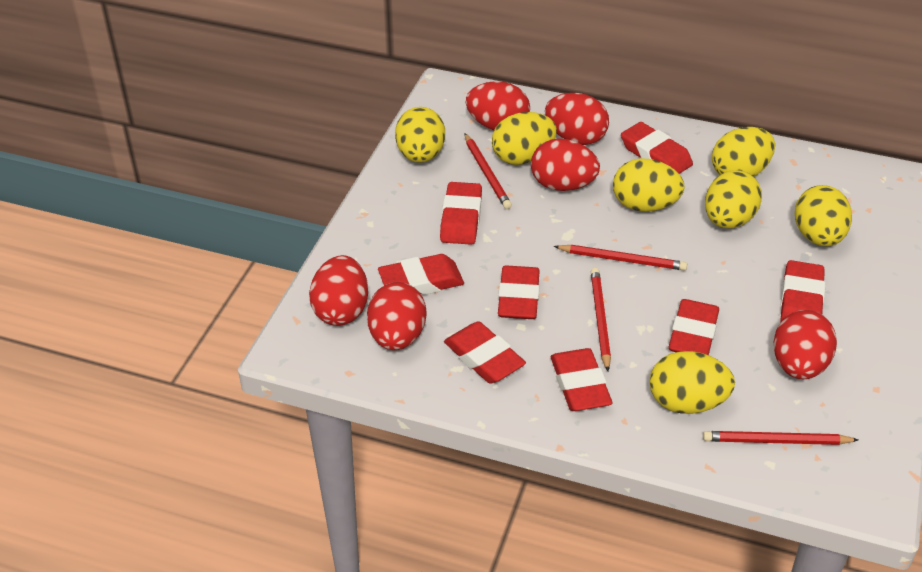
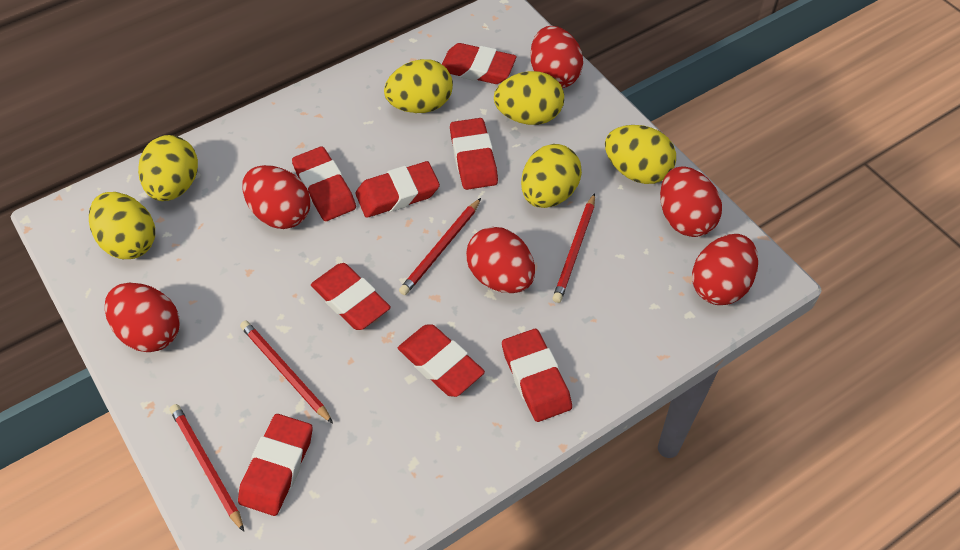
yellow egg: 7 -> 6

